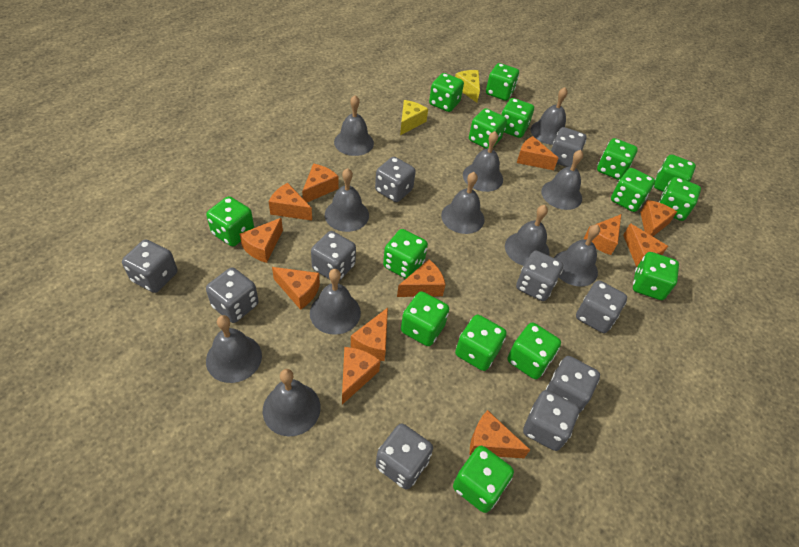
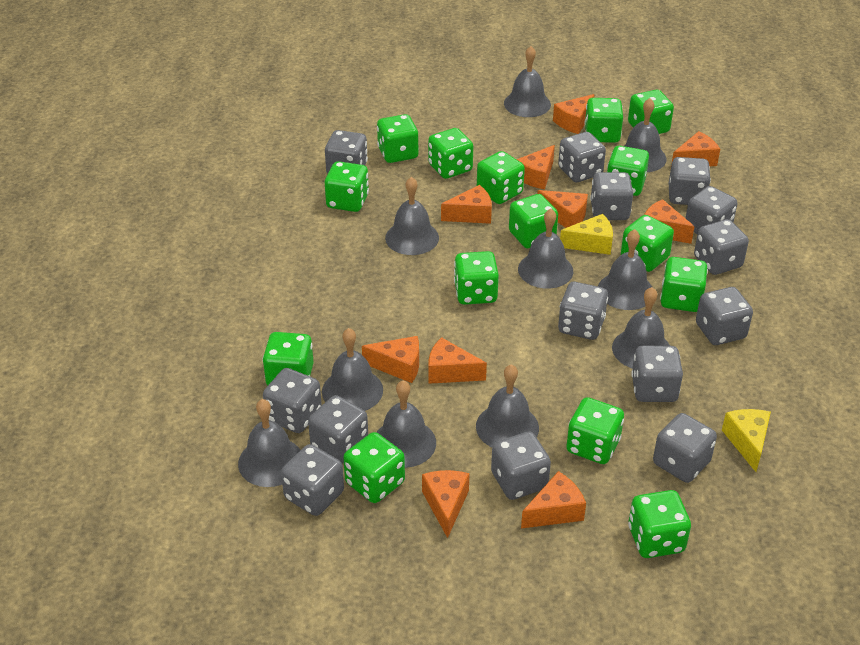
grey bell: 11 -> 10
grey dice: 10 -> 14
orange cheese: 12 -> 10

